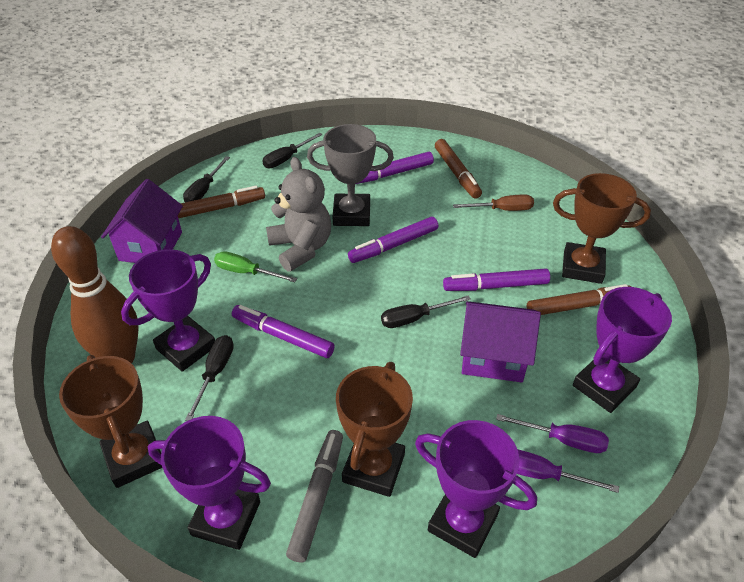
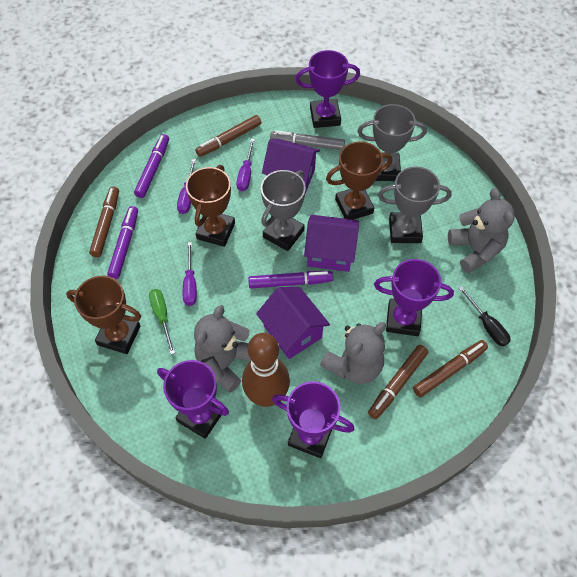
black screwdriver: 4 -> 1
brown marker: 3 -> 4
brown screwdriver: 1 -> 0
grey teddy bear: 1 -> 3
grey trophy: 1 -> 3
purple house: 2 -> 3
purple marker: 4 -> 3
purple screwdriver: 2 -> 3

